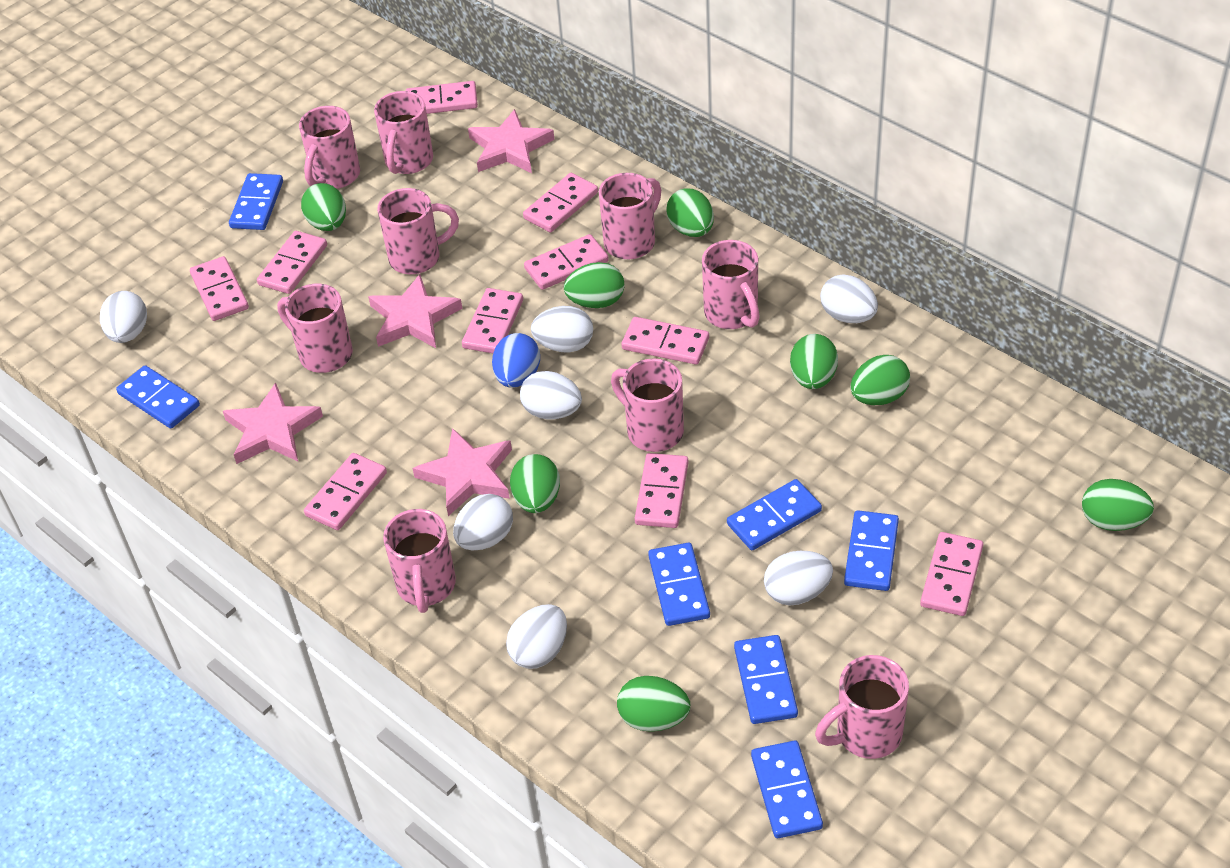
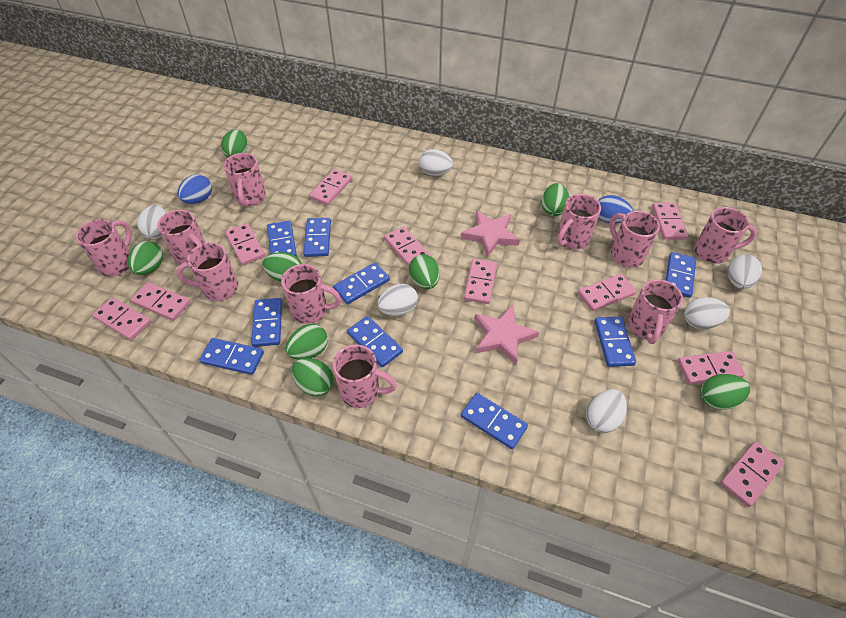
blue domino: 7 -> 9
blue egg: 1 -> 2
pink mug: 9 -> 10
pink star: 4 -> 2
white egg: 7 -> 6

